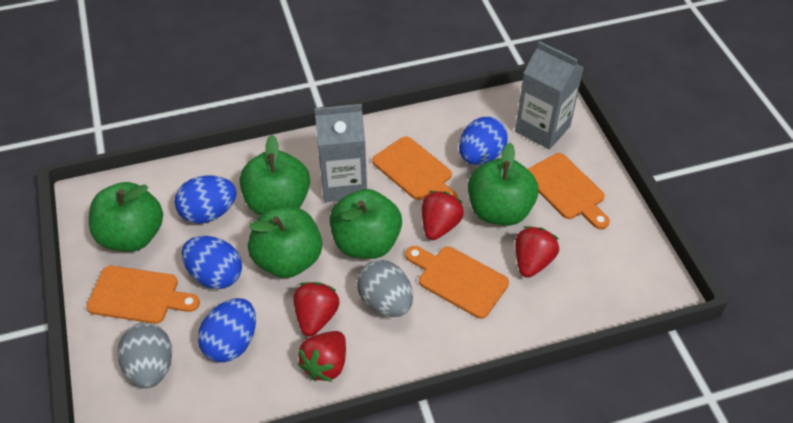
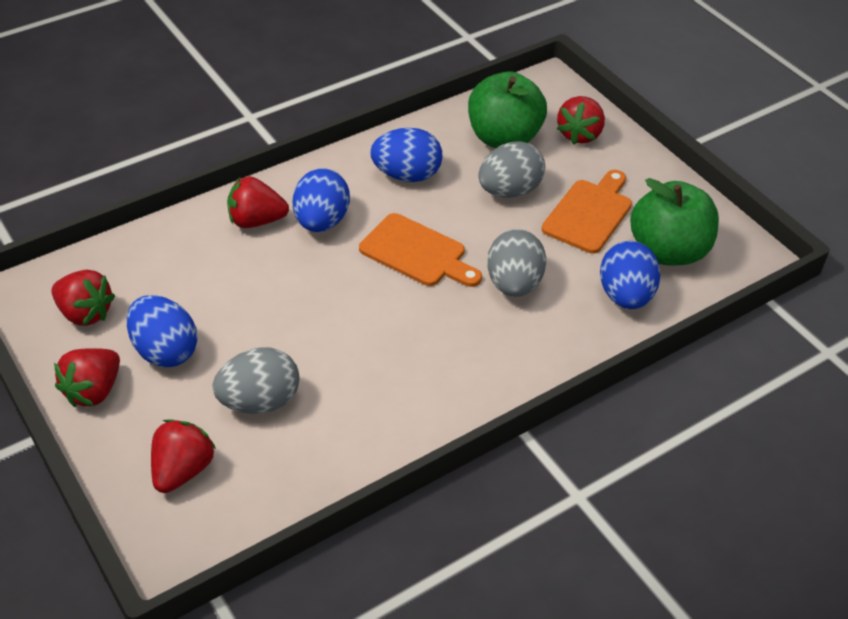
green apple: 5 -> 2
grey carton: 2 -> 0
grey egg: 2 -> 3
orange cutting board: 4 -> 2
red strawberry: 4 -> 5

